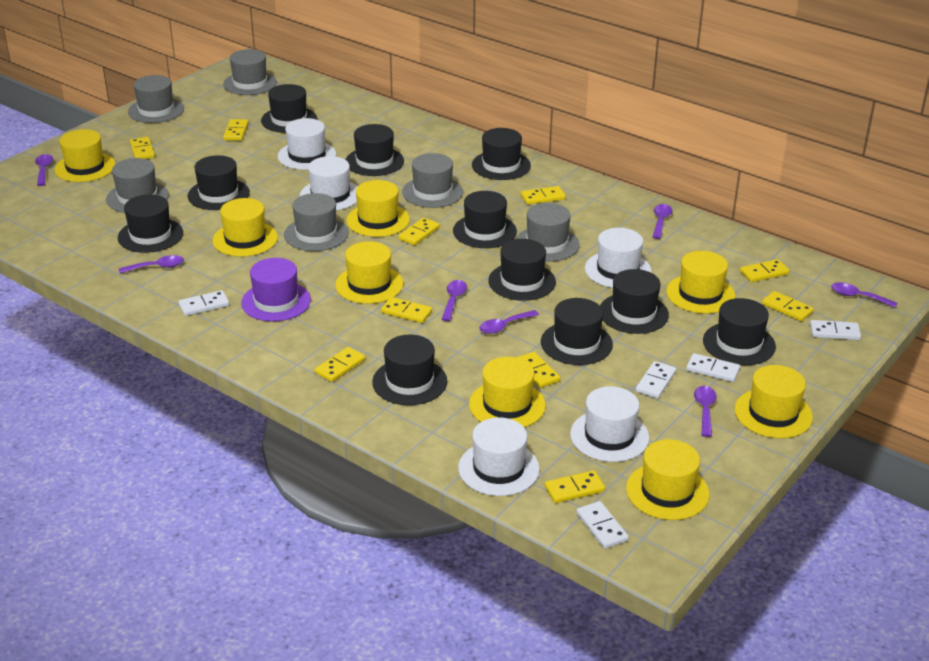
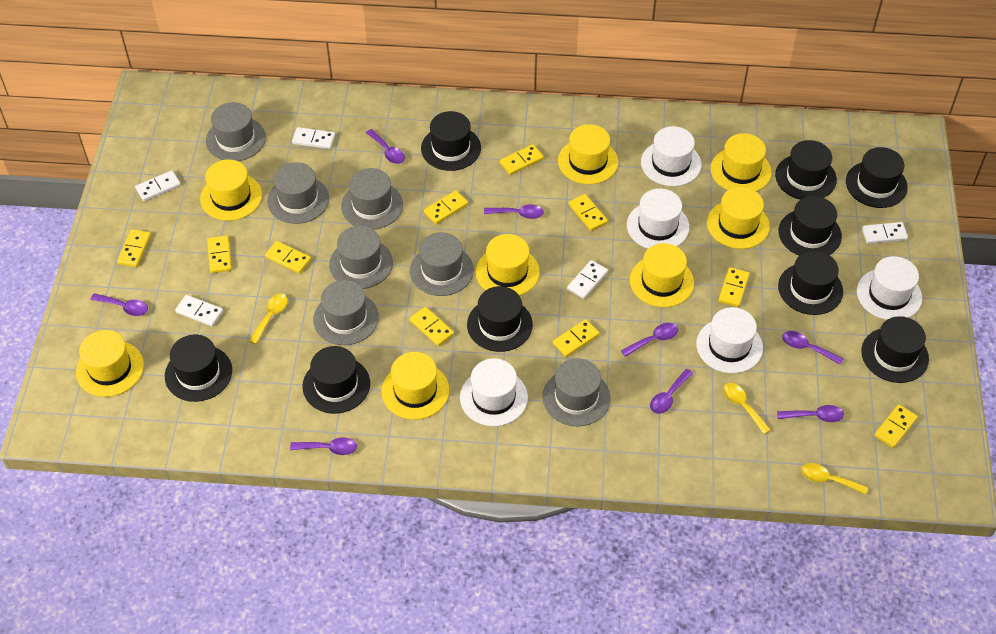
black hat: 11 -> 9
grey hat: 6 -> 7
purple hat: 1 -> 0
purple spoon: 7 -> 8
yellow spoon: 0 -> 3

